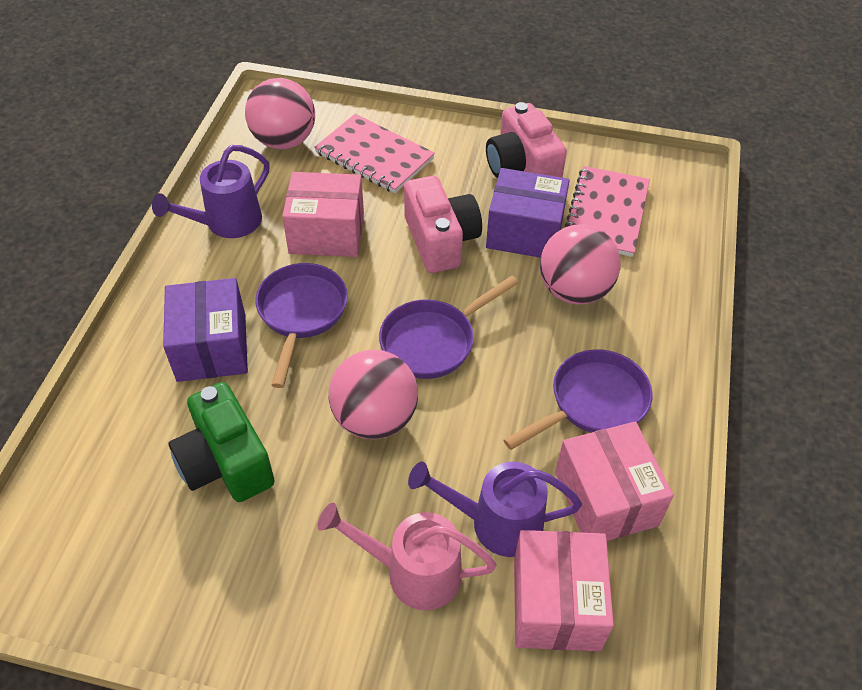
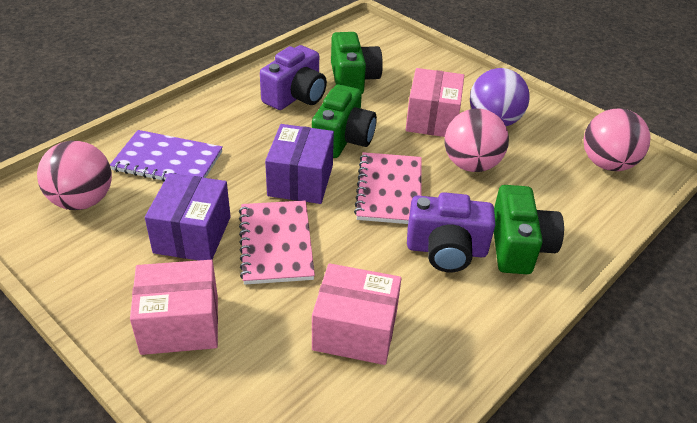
green camera: 1 -> 3
pink camera: 2 -> 0
pink watering can: 1 -> 0
purple ball: 0 -> 1
purple camera: 0 -> 2
purple notebook: 0 -> 1
purple pan: 3 -> 0
purple watering can: 2 -> 0

